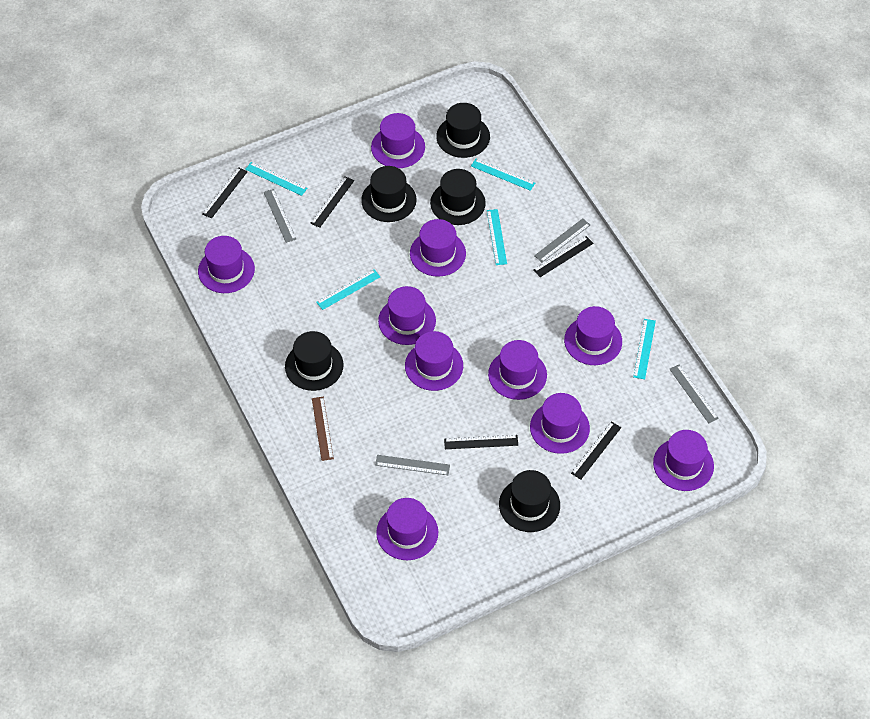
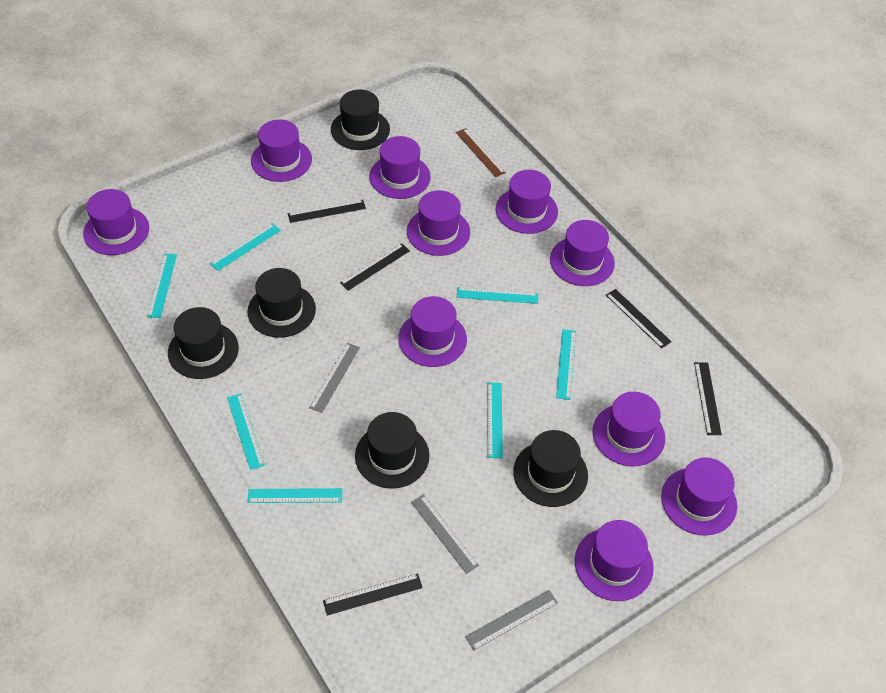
grey ruler: 4 -> 3
turquoise ruler: 5 -> 7

